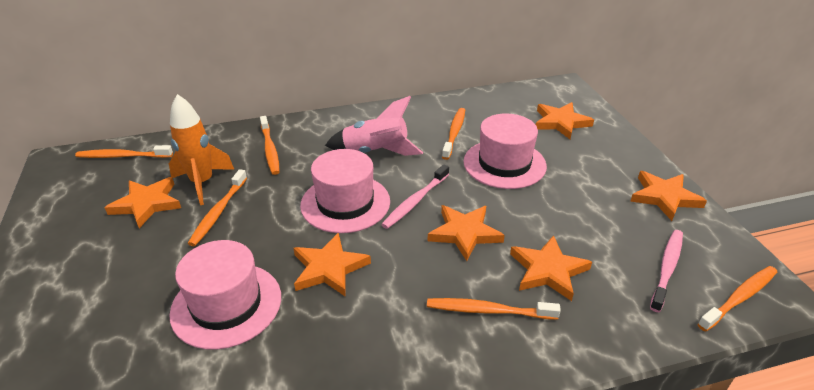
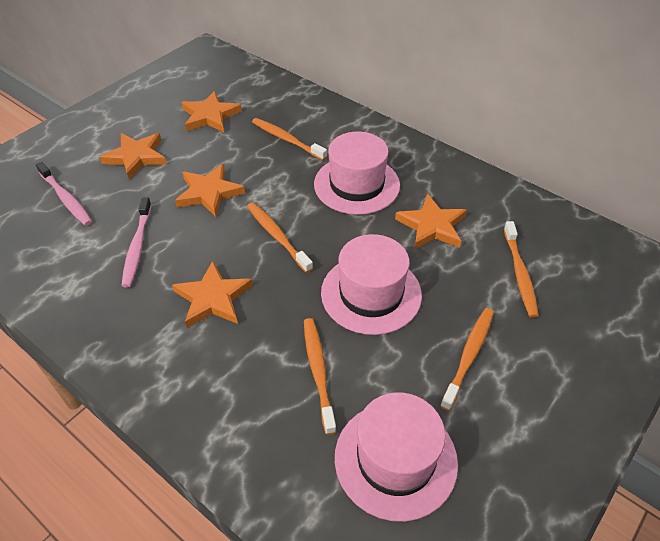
orange rocket: 1 -> 0
orange star: 6 -> 5
orange toothbrush: 6 -> 5
pink rocket: 1 -> 0

